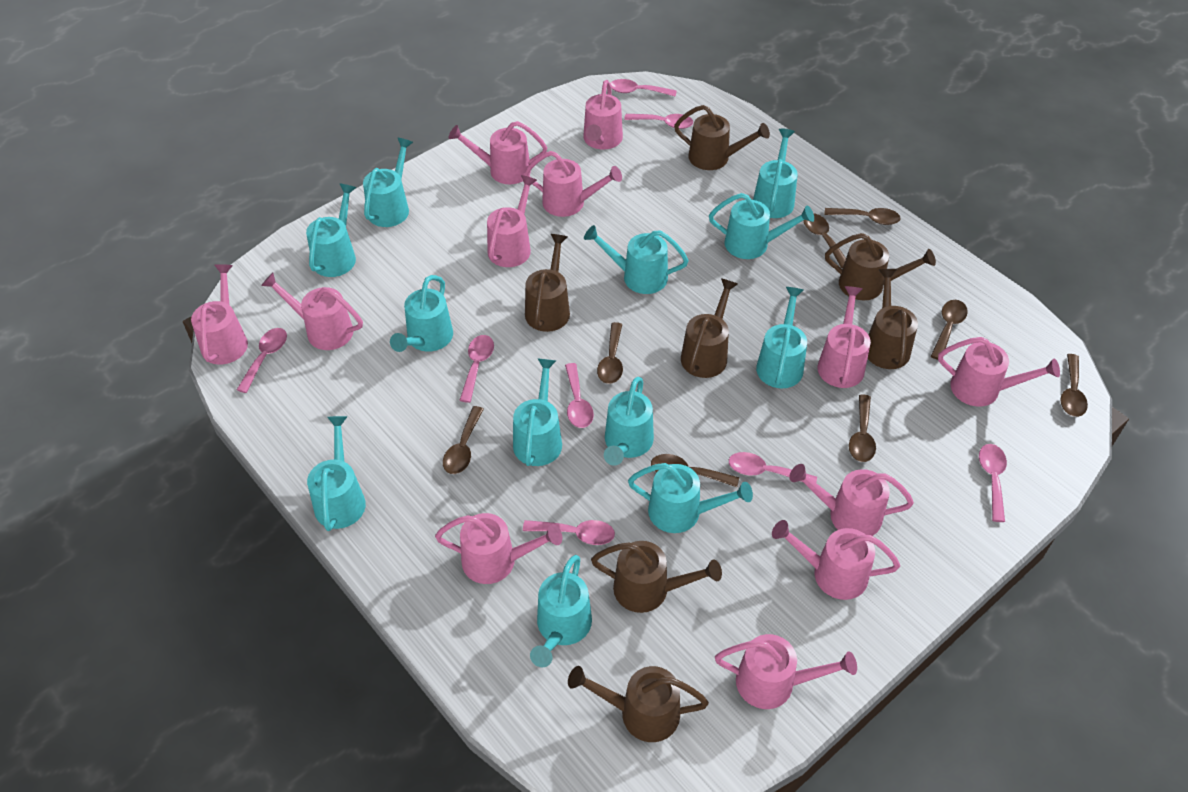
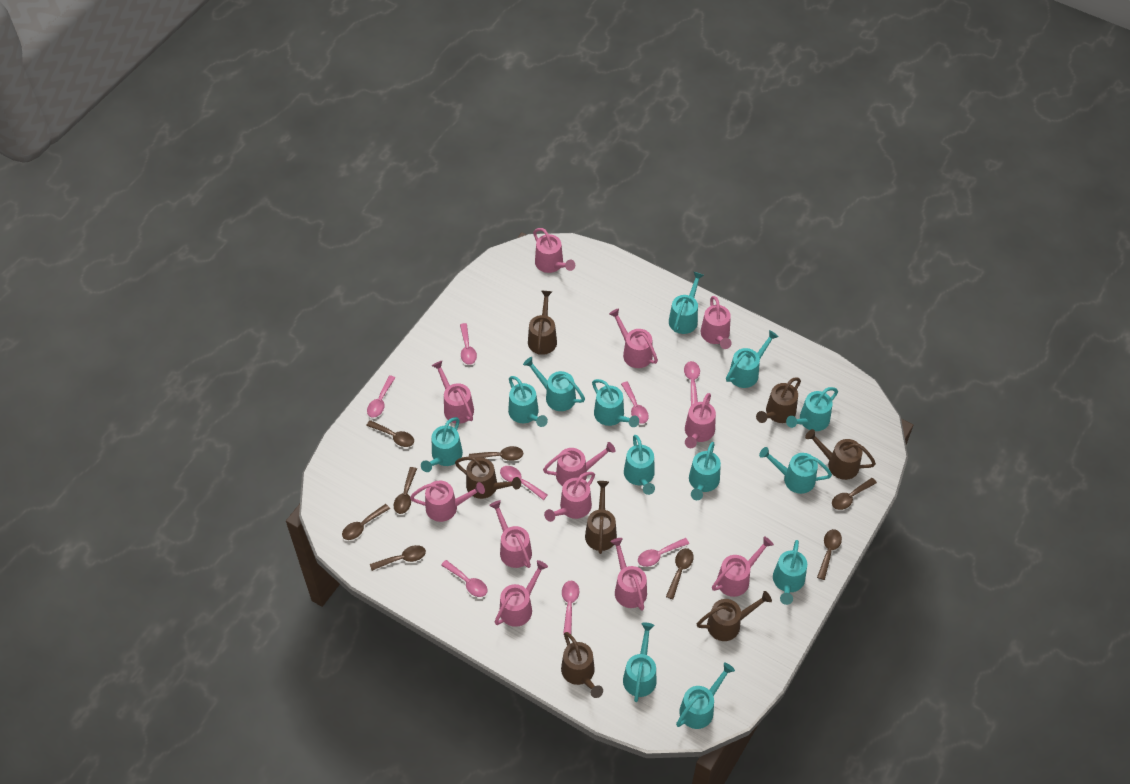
turquoise watering can: 12 -> 13

